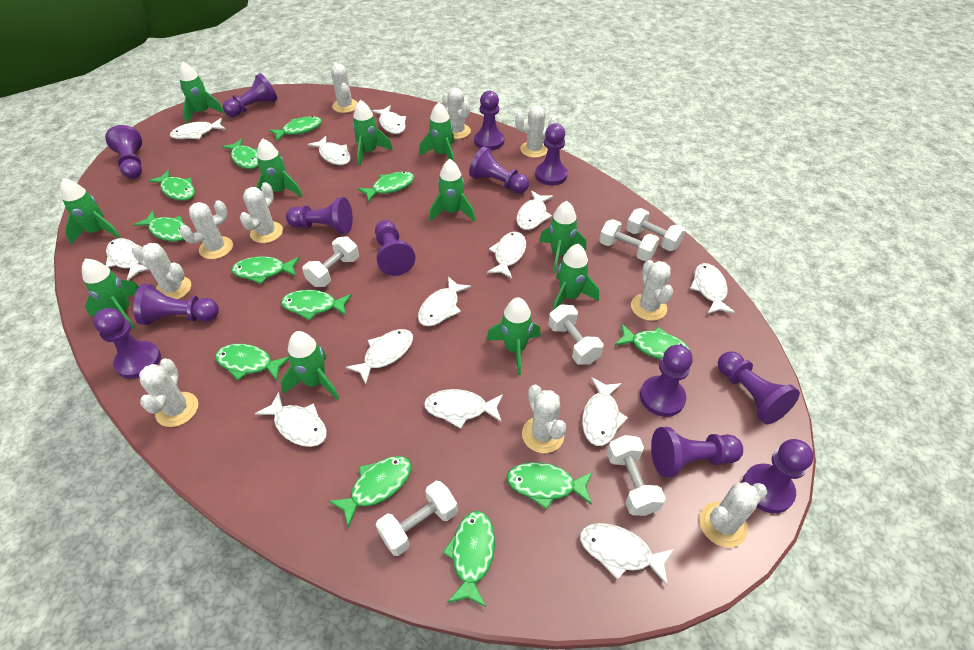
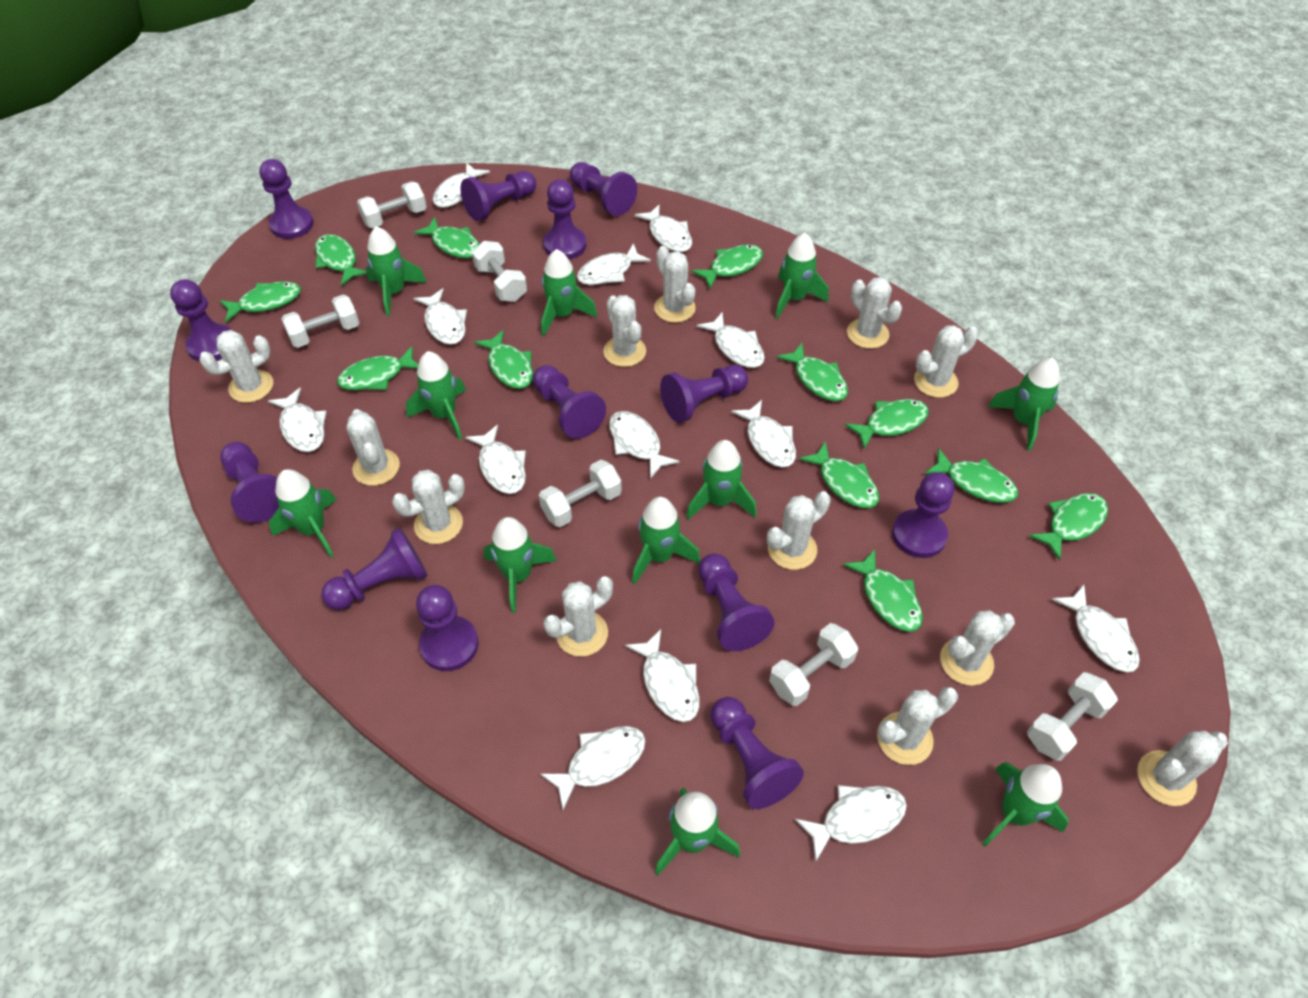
white cactus: 10 -> 12

